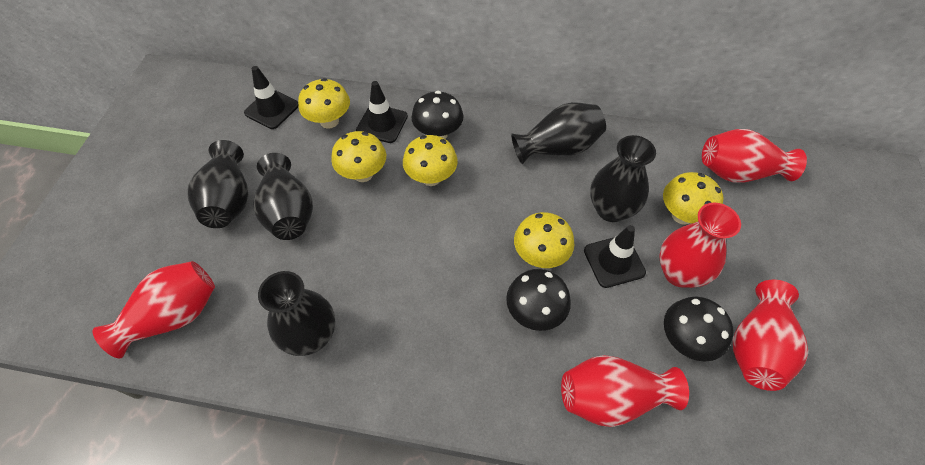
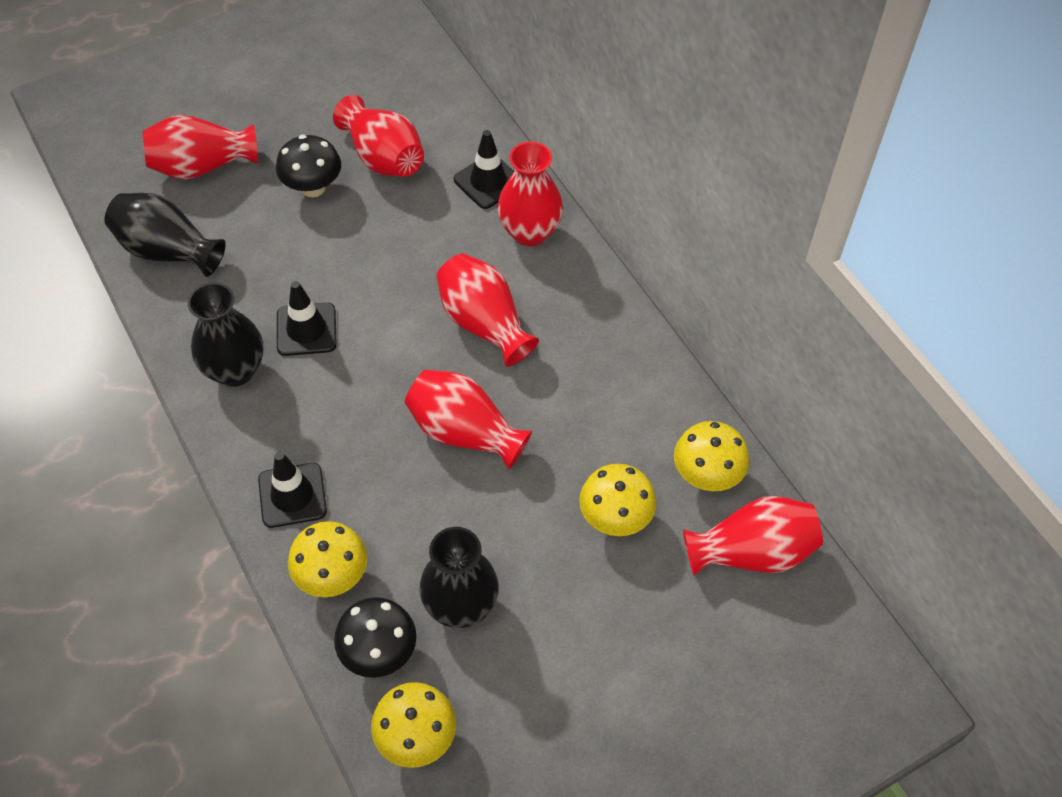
black mushroom: 3 -> 2
black vase: 5 -> 3
red vase: 5 -> 6
yellow mushroom: 5 -> 4

